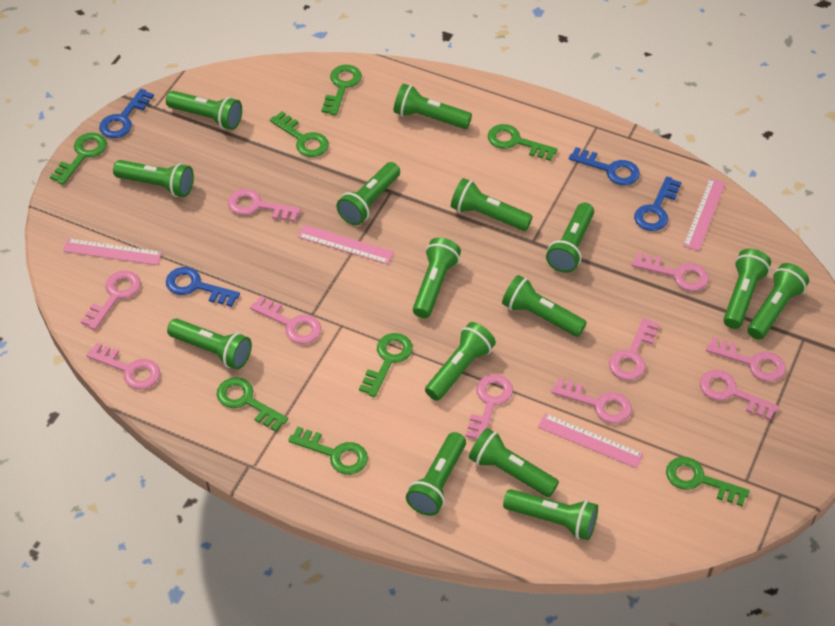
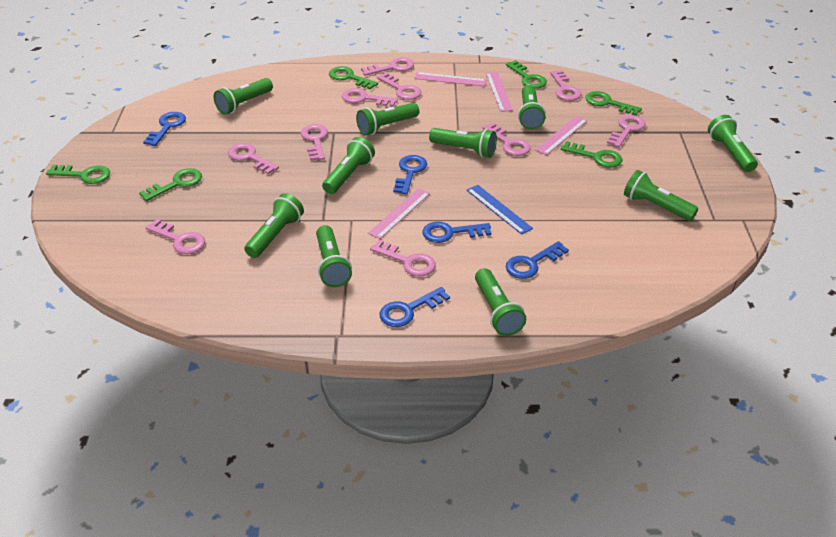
blue key: 4 -> 5
blue ruler: 0 -> 1
green flashlight: 15 -> 10
green key: 8 -> 6

